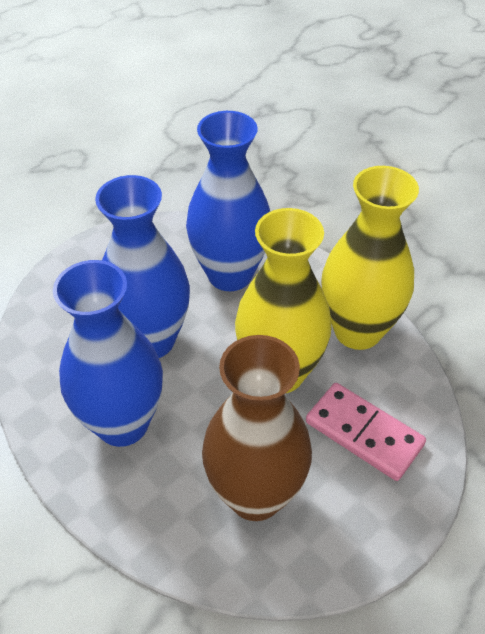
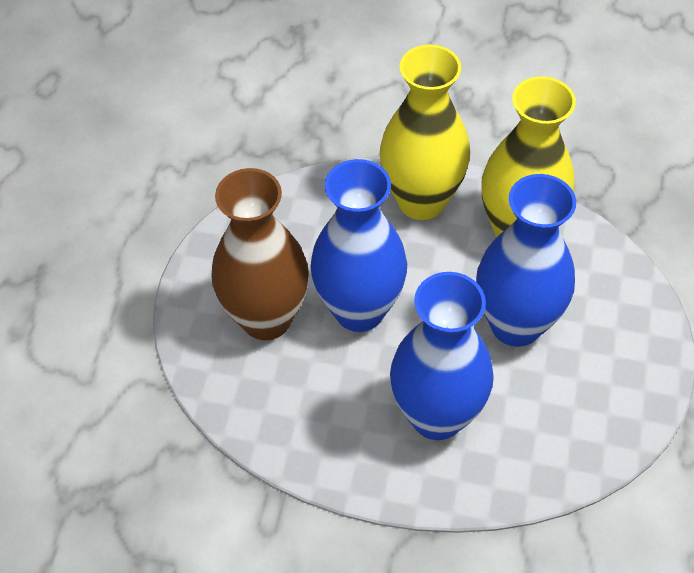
pink domino: 1 -> 0

